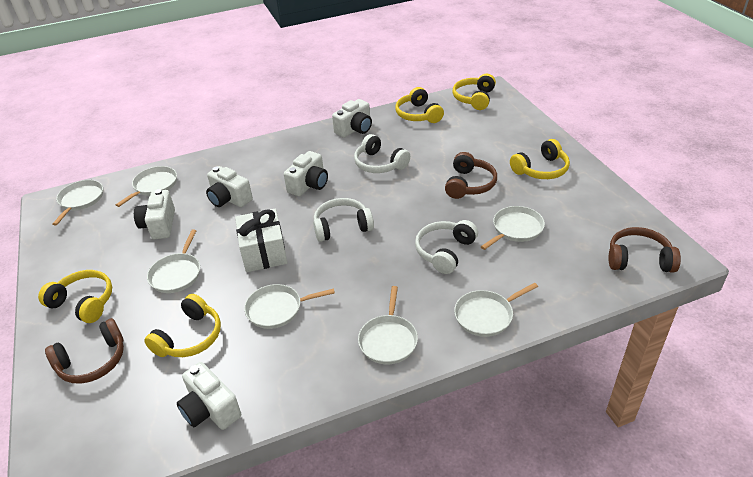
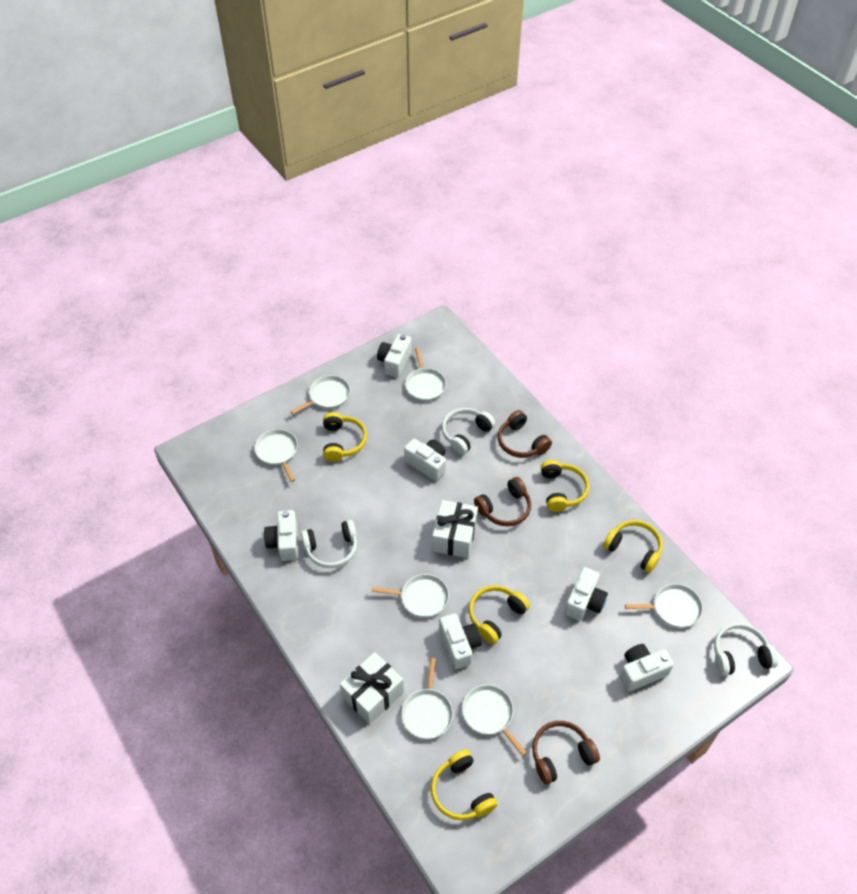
white camera: 5 -> 6
white gift: 1 -> 2

